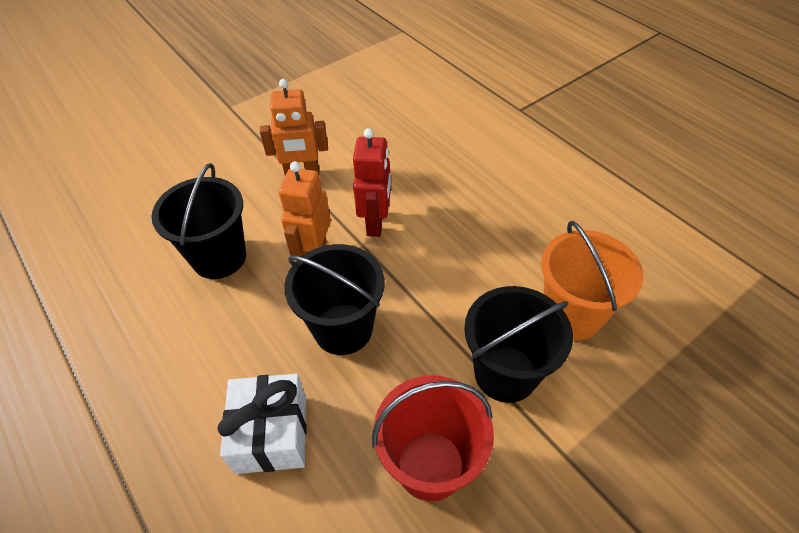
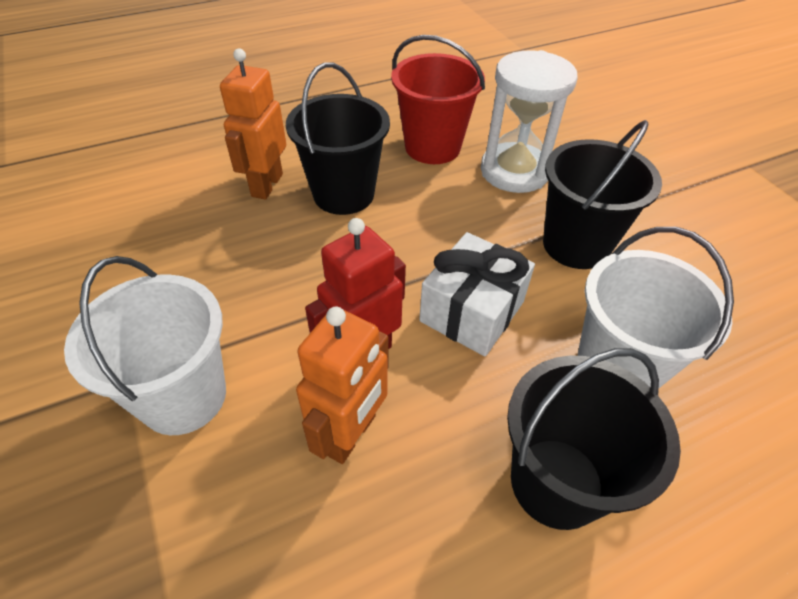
orange bucket: 1 -> 0
white bucket: 0 -> 2
white hourglass: 0 -> 1

